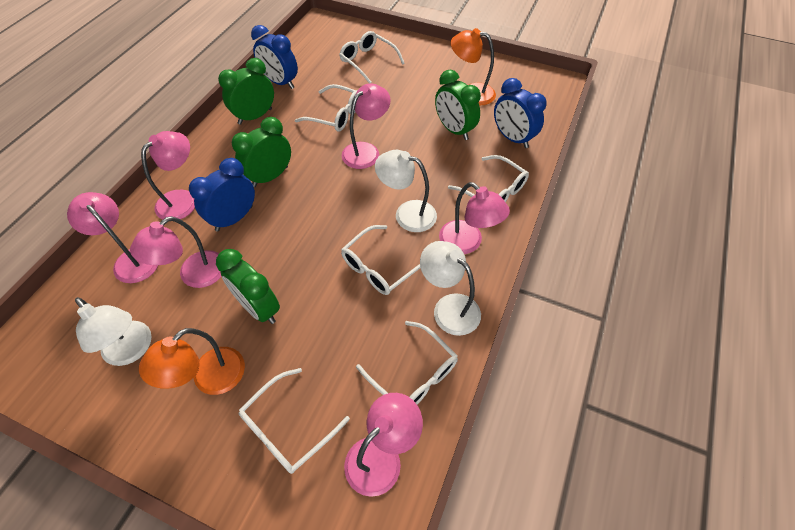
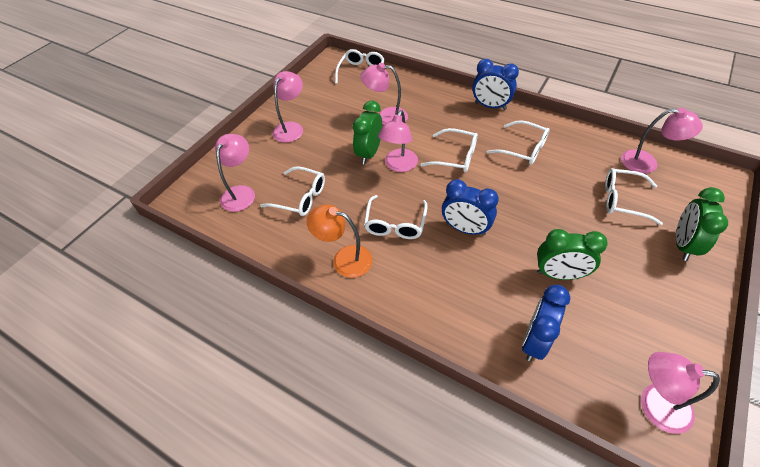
green clock: 4 -> 3
orange lamp: 2 -> 1
white lamp: 3 -> 0

